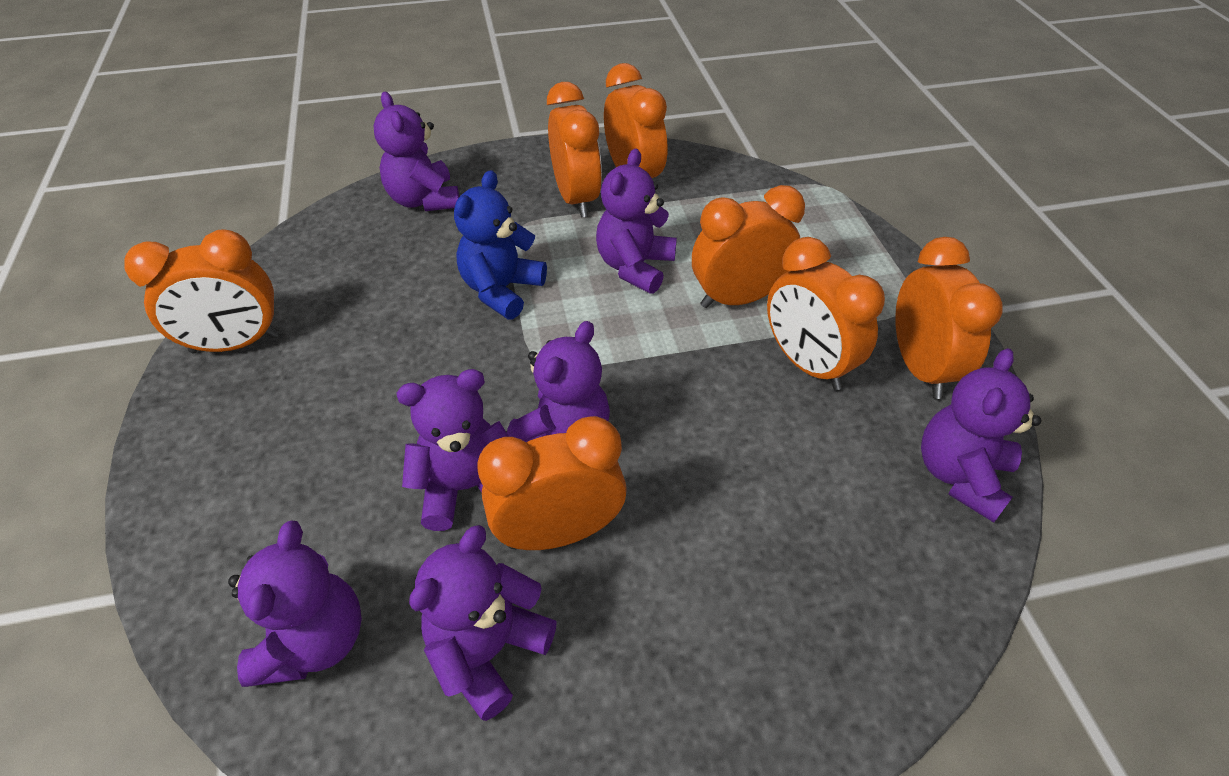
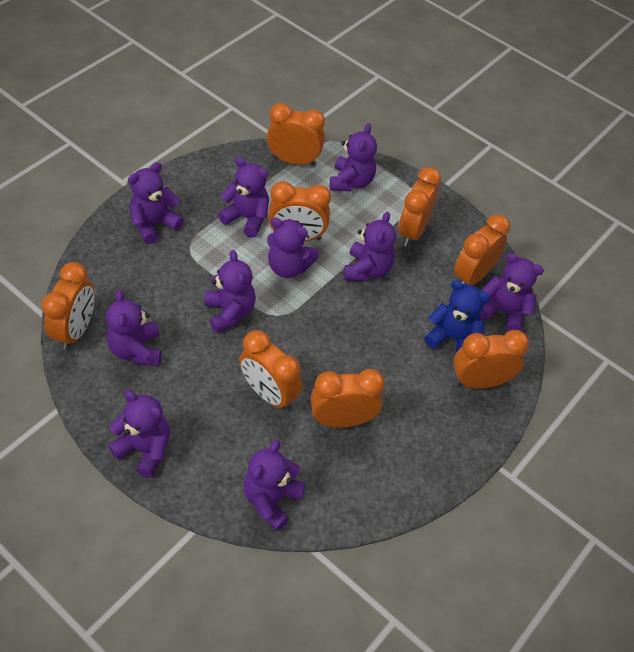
orange clock: 7 -> 8
purple teddy bear: 7 -> 10

